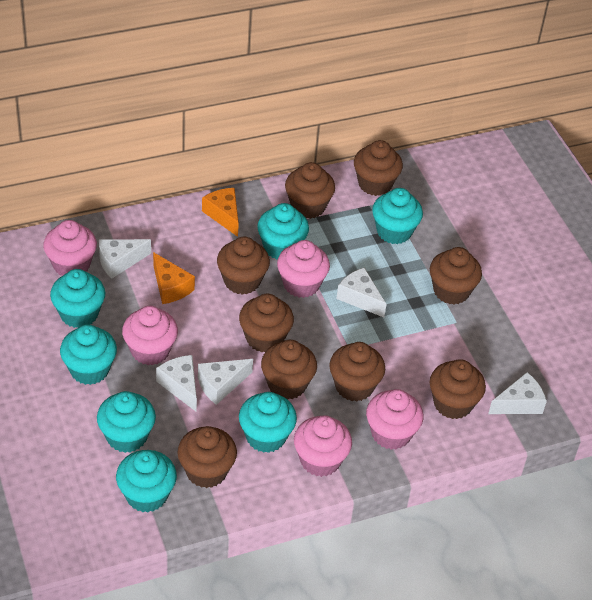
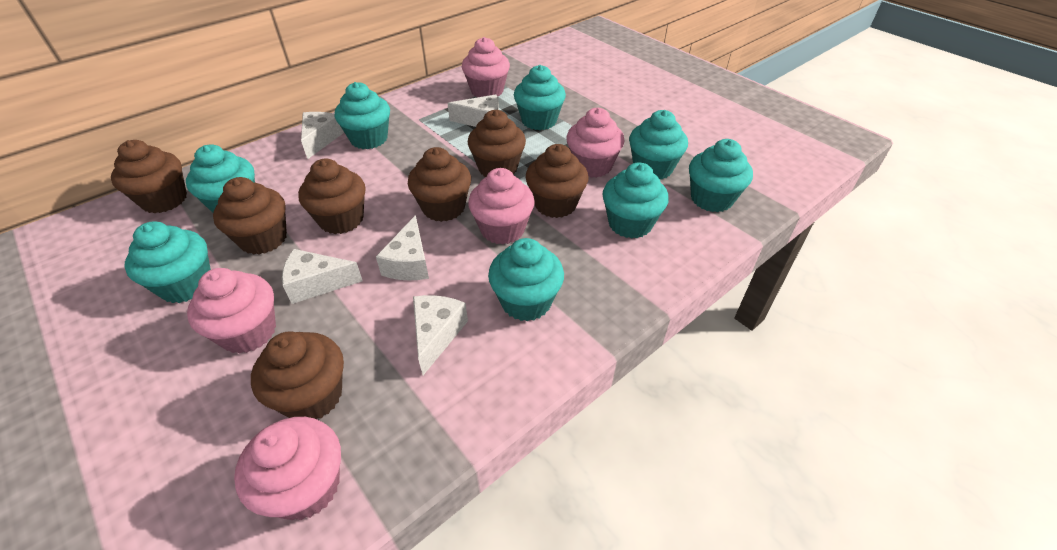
brown cupcake: 9 -> 7
orange cheese: 2 -> 0
turquoise cupcake: 7 -> 8

